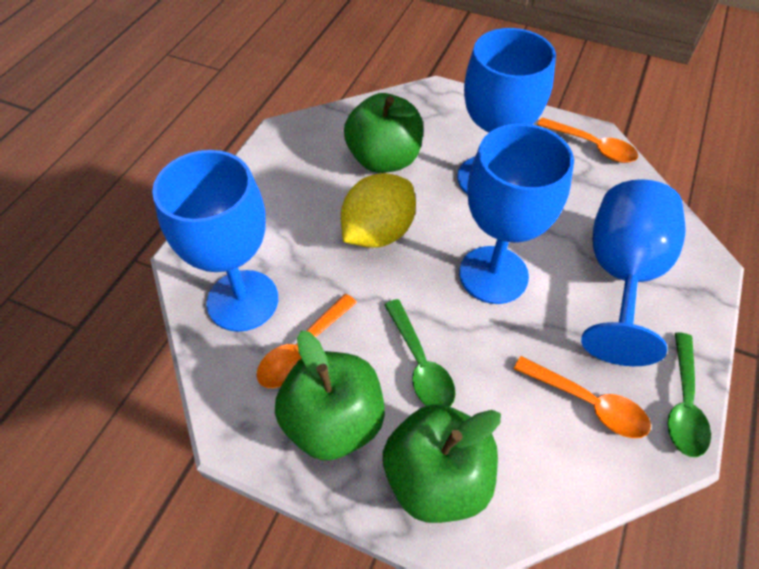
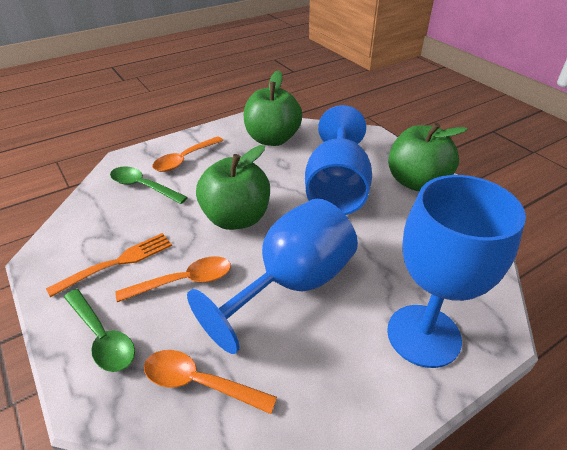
blue goblet: 4 -> 3
orange fork: 0 -> 1
yellow lemon: 1 -> 0

